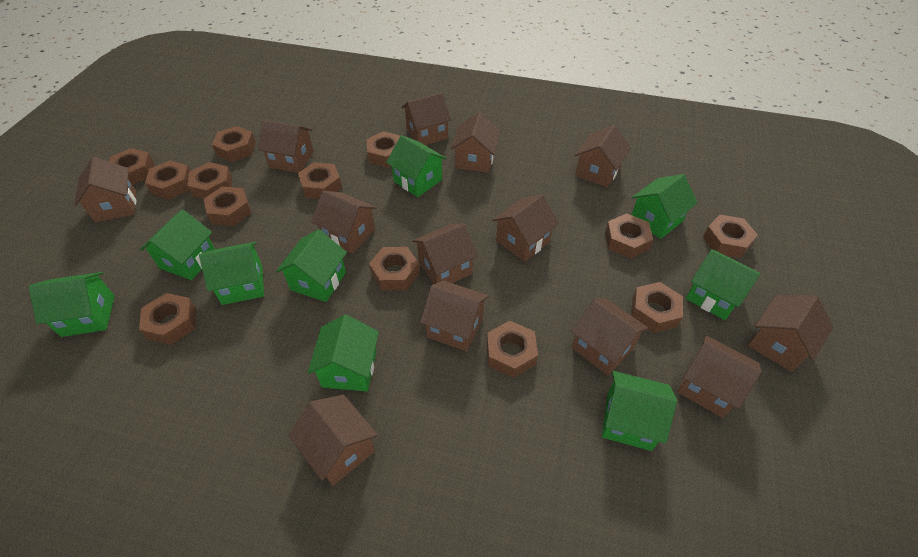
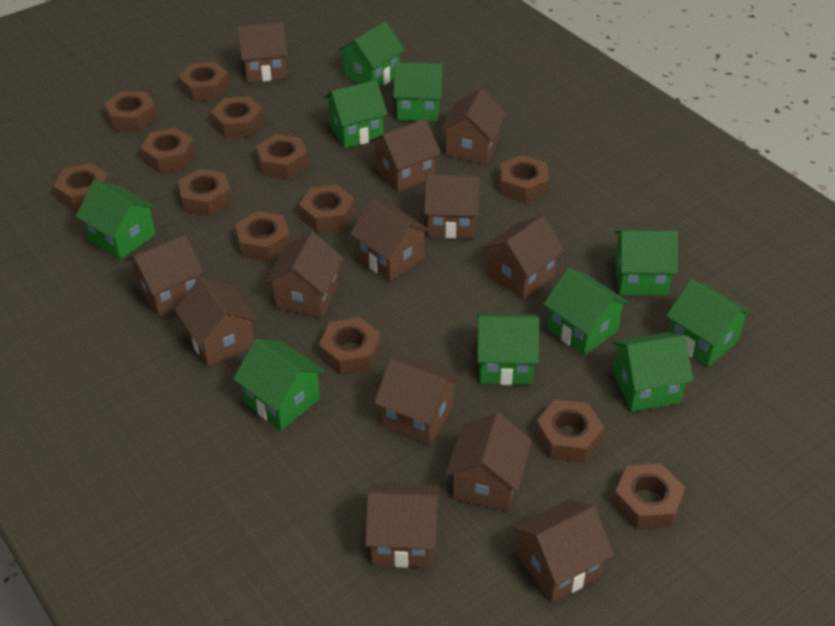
green house: 9 -> 10

